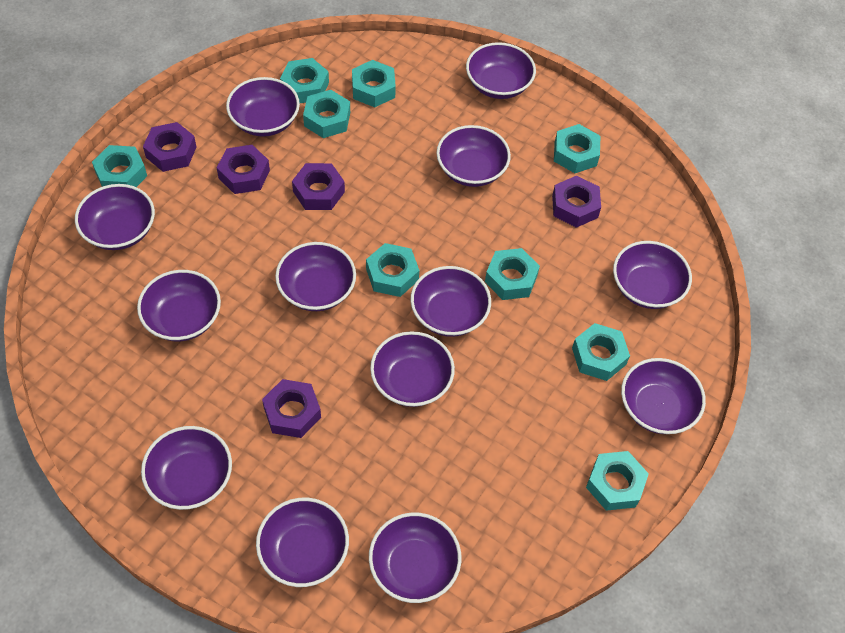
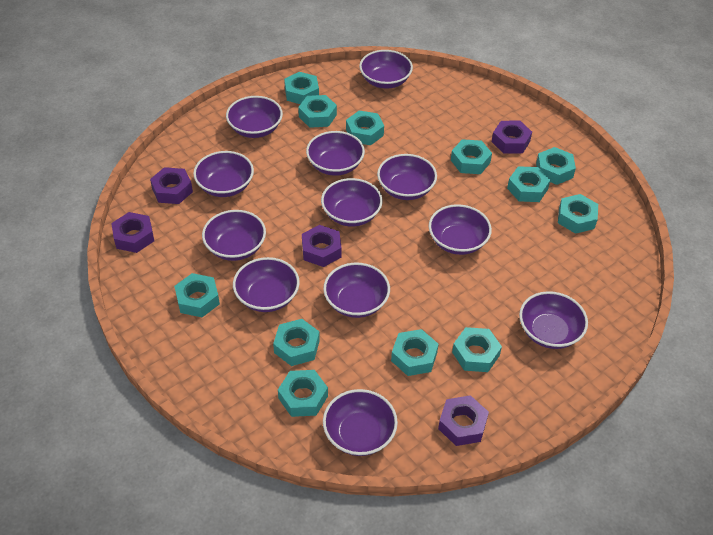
purple bowl: 13 -> 12
turquoise nut: 9 -> 12

